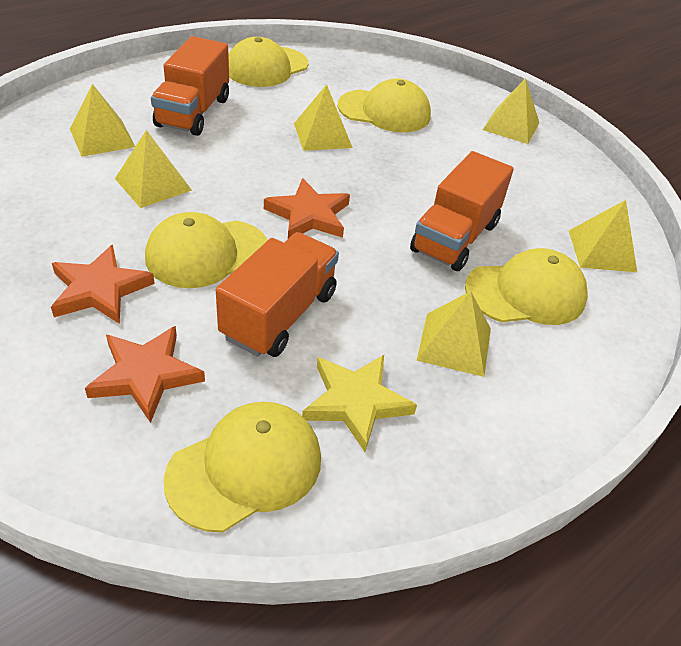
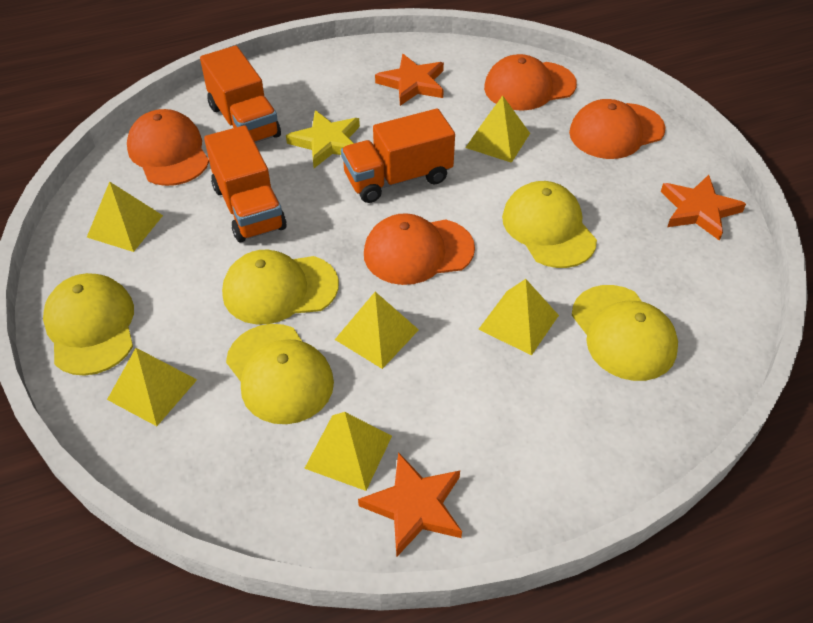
orange cap: 0 -> 4

